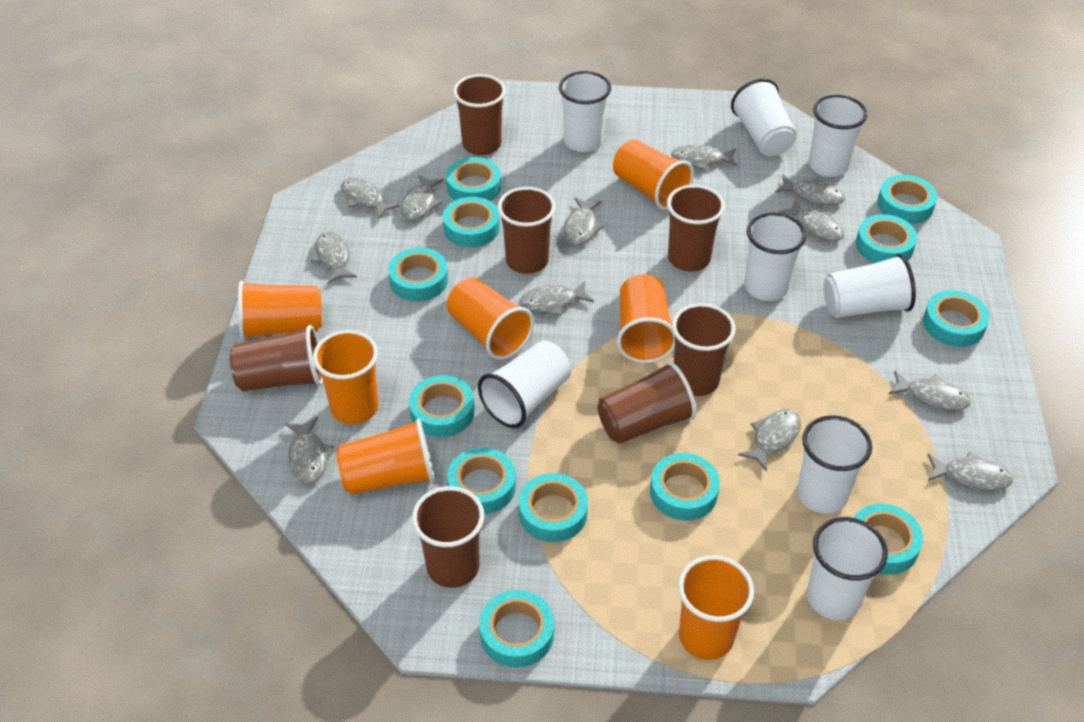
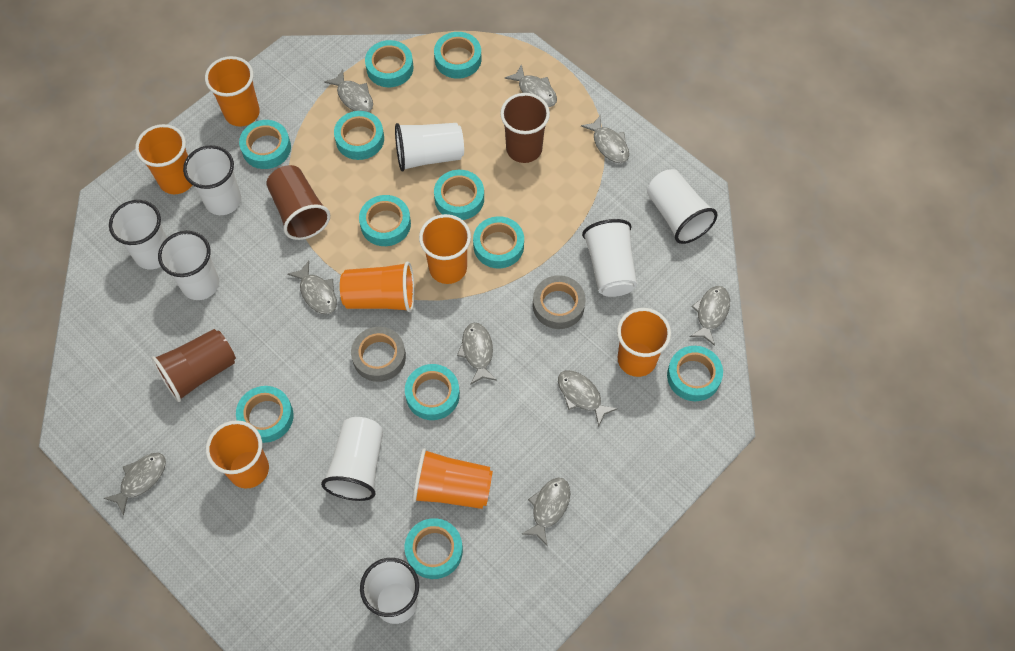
brown cup: 7 -> 3
grey fish: 12 -> 9
grey tape: 0 -> 2
turquoise tape: 12 -> 11

